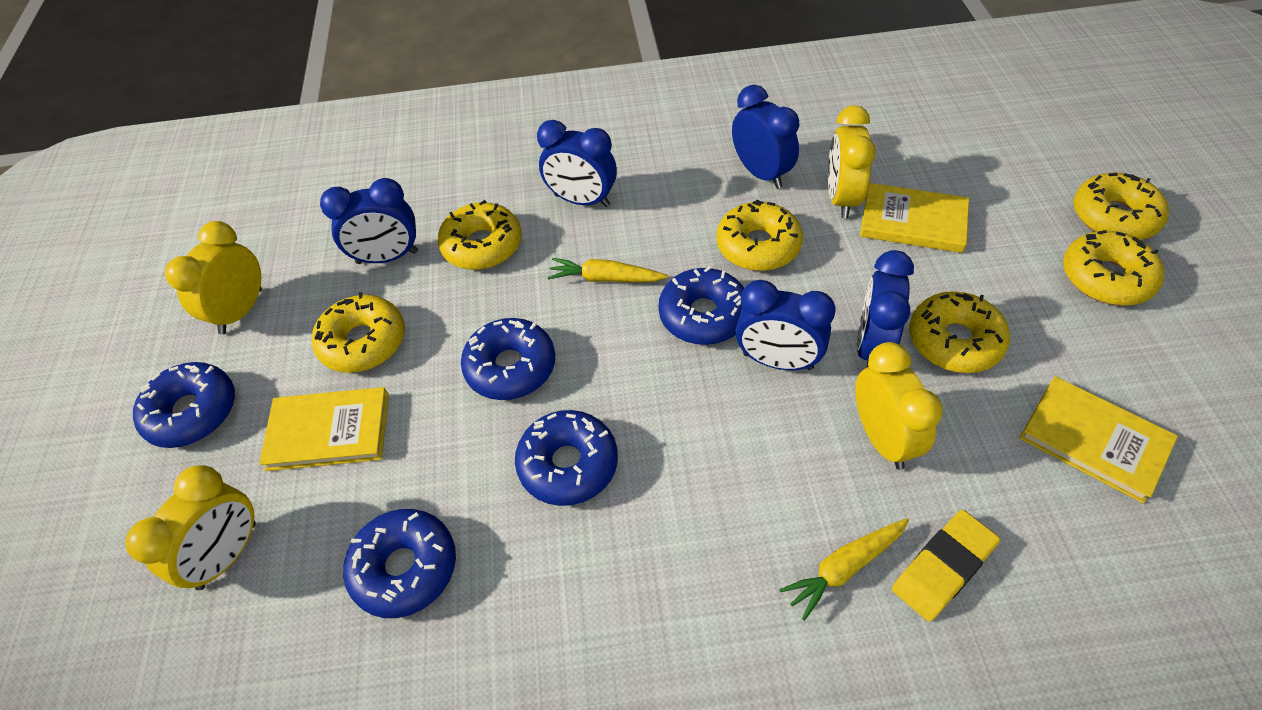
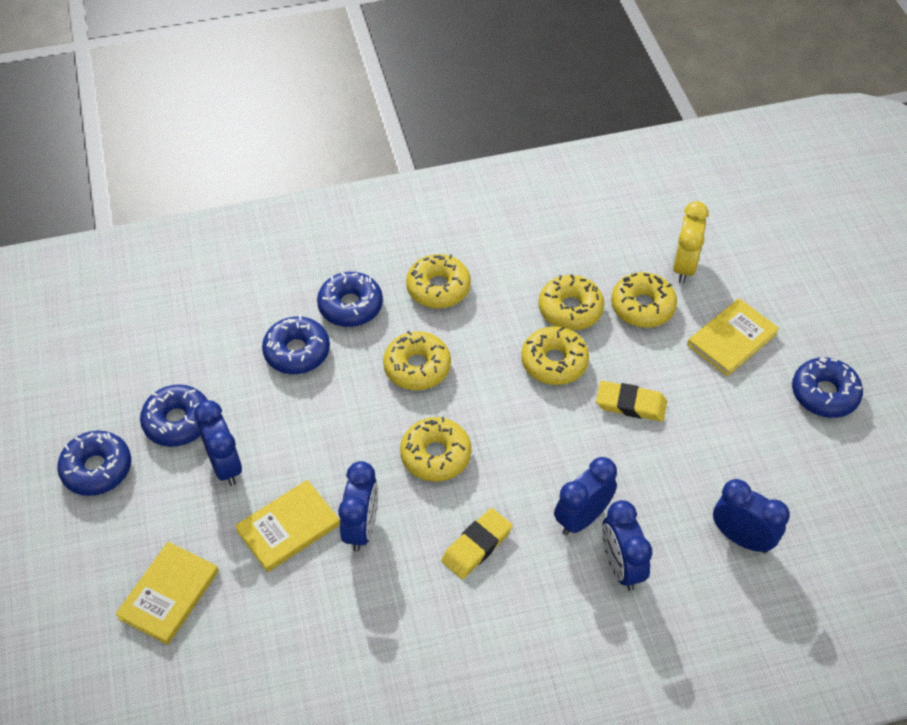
yellow carrot: 2 -> 0
yellow clock: 4 -> 1
yellow eraser: 1 -> 2

